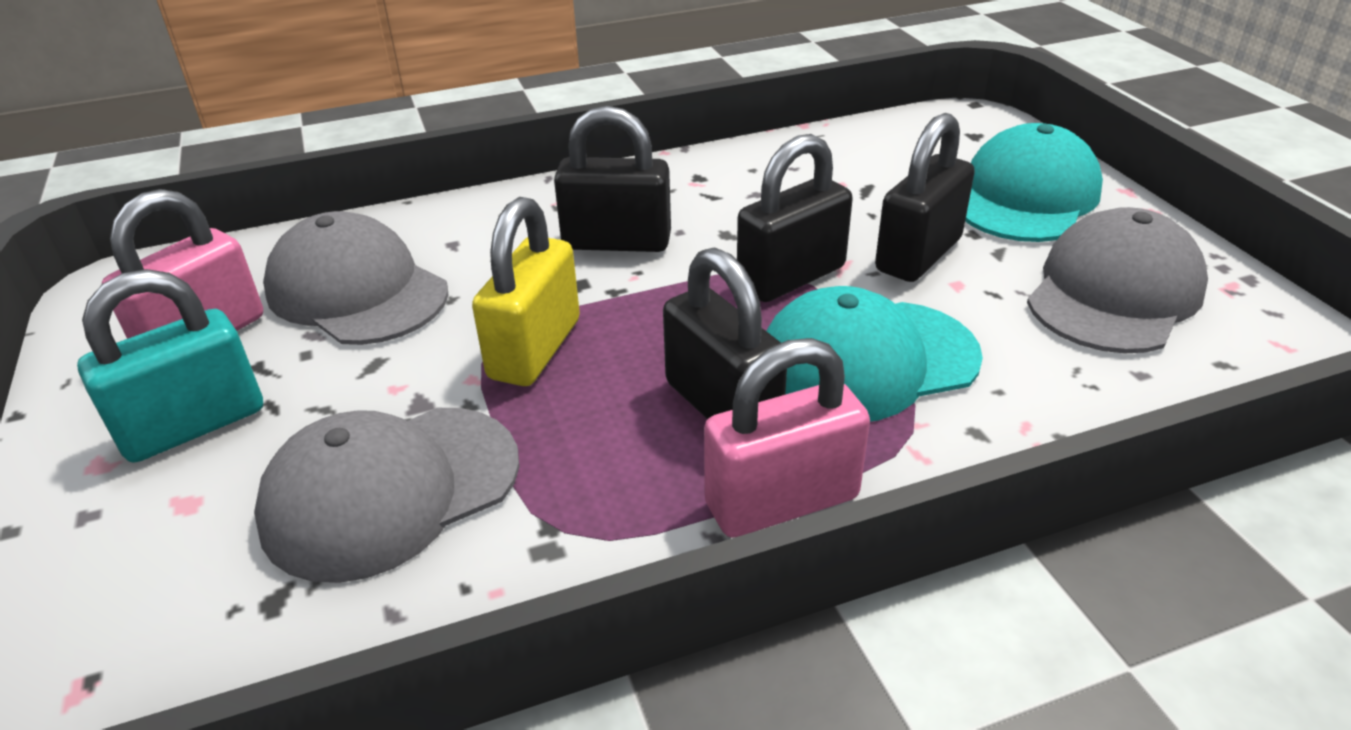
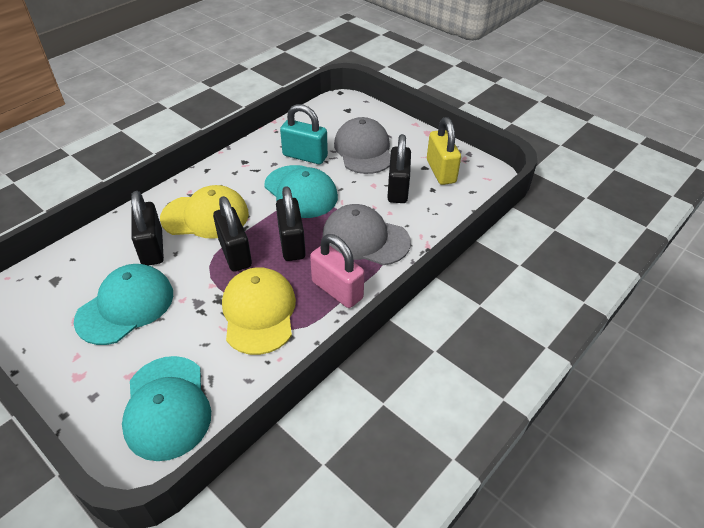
grey cap: 3 -> 2
pink padlock: 2 -> 1
turquoise cap: 2 -> 3
yellow cap: 0 -> 2

